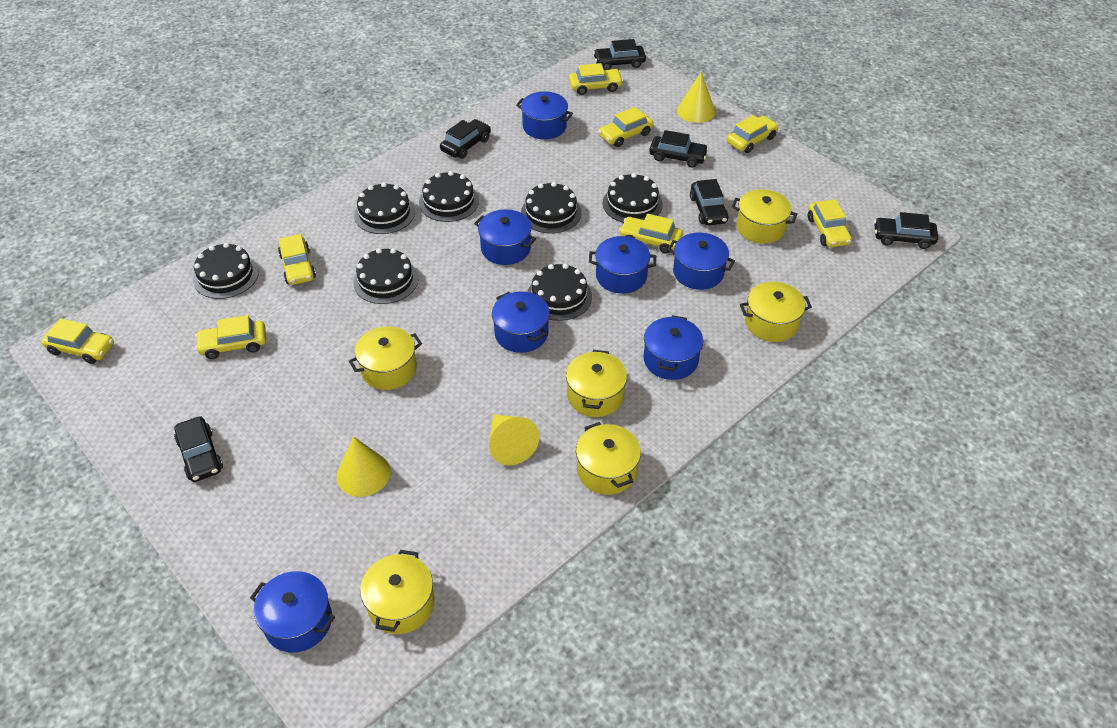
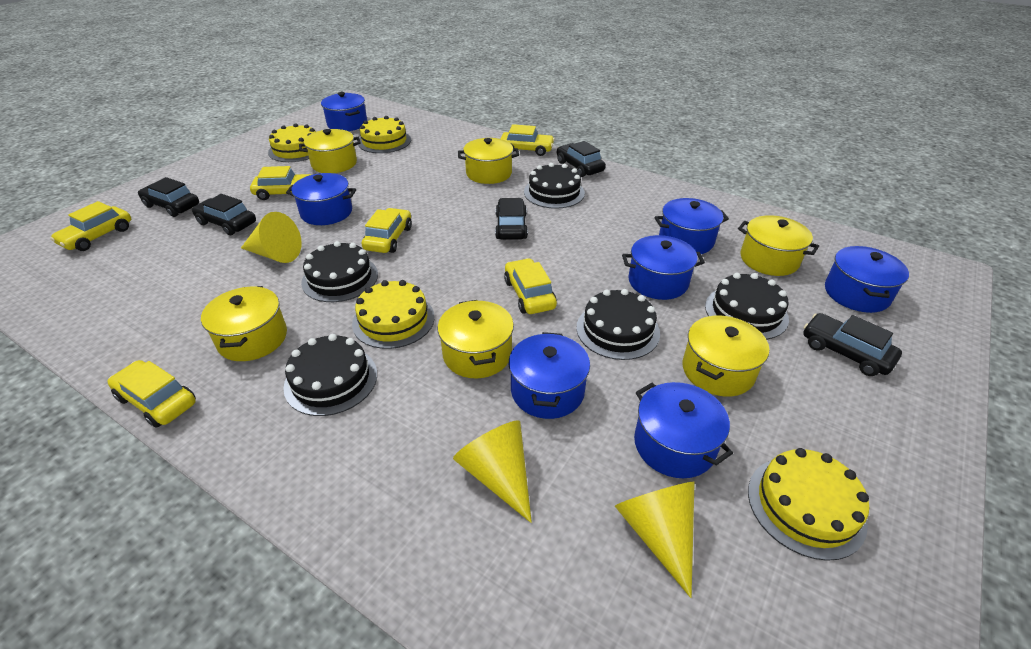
black cake: 7 -> 5
black car: 6 -> 5
yellow cake: 0 -> 4
yellow car: 8 -> 6

